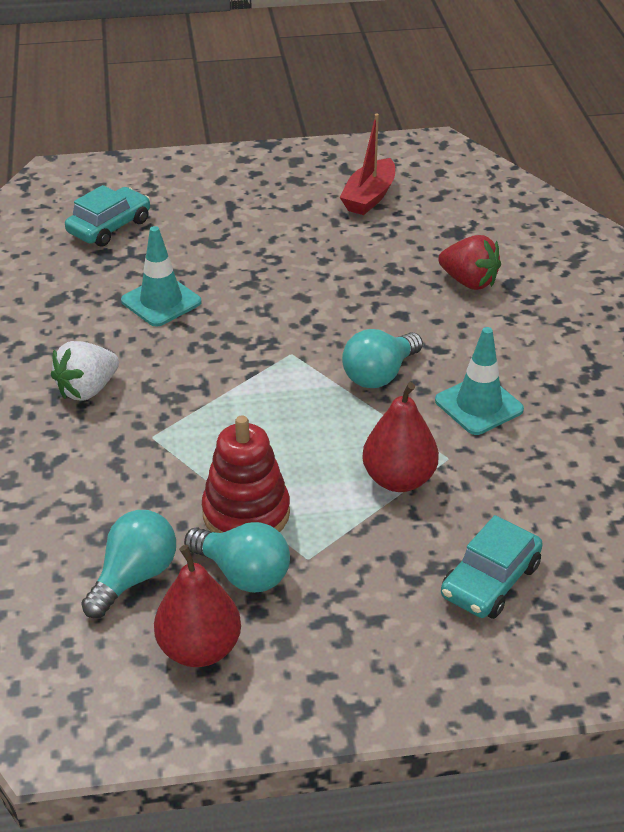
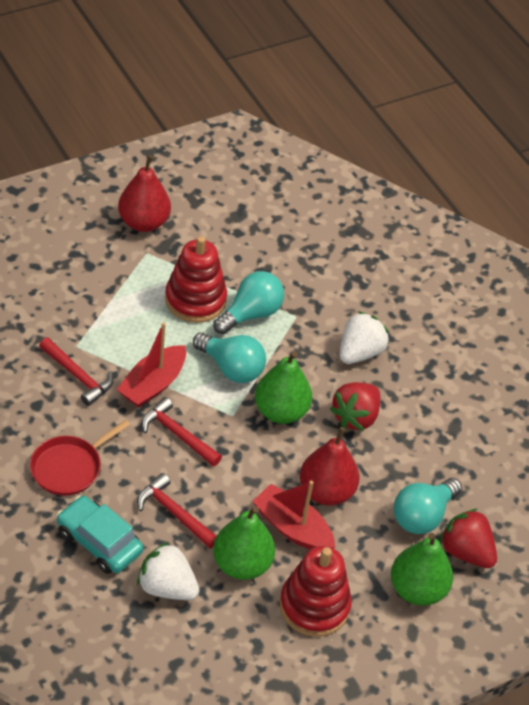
green pear: 0 -> 3
red boat: 1 -> 2
red hammer: 0 -> 3
red pan: 0 -> 1
red stacking toy: 1 -> 2
red strawberry: 1 -> 2
turquoise car: 2 -> 1
turquoise traffic cone: 2 -> 0
white strawberry: 1 -> 2

